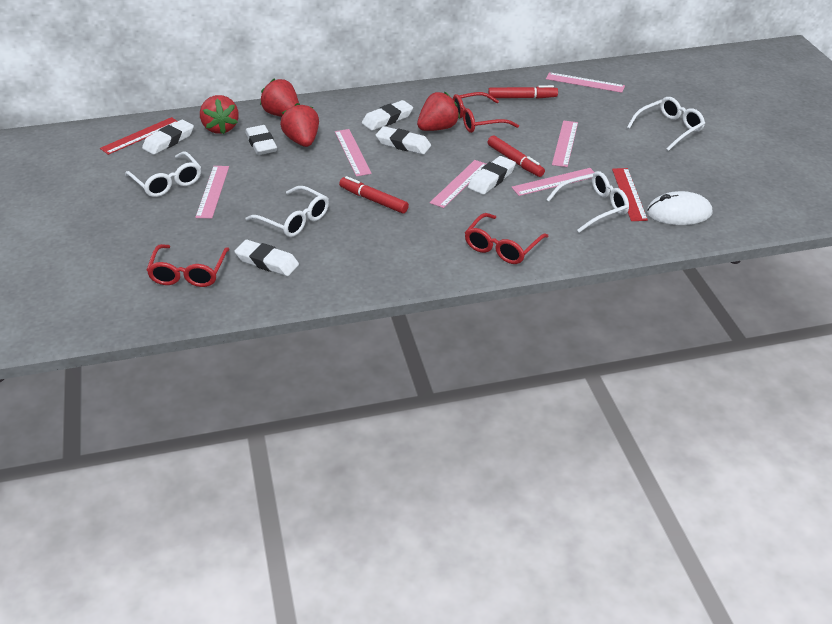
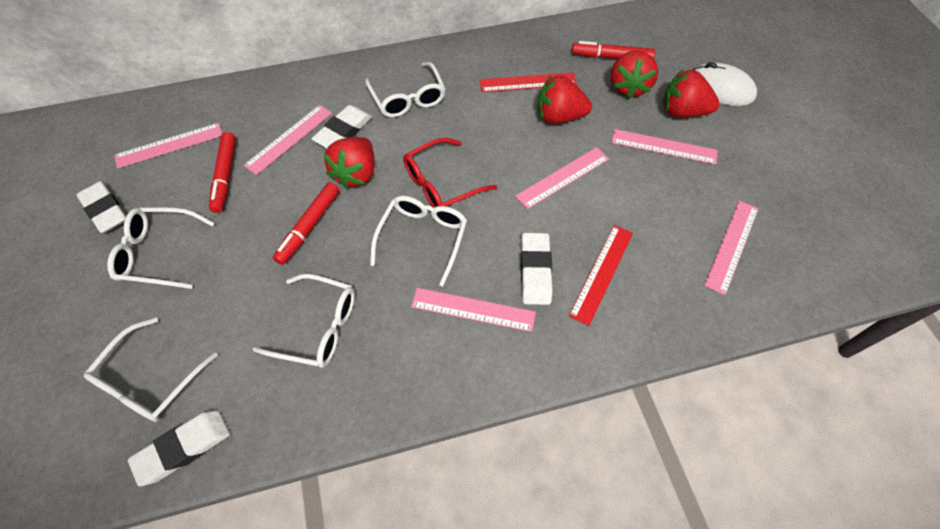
red glasses: 3 -> 1
white eraser: 6 -> 4
white glasses: 4 -> 5

